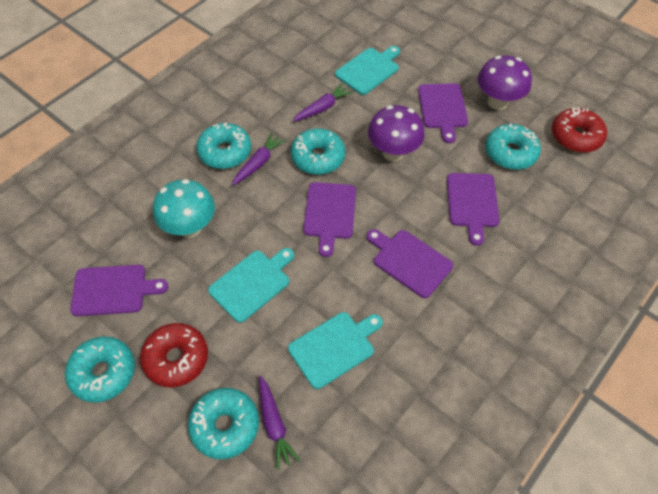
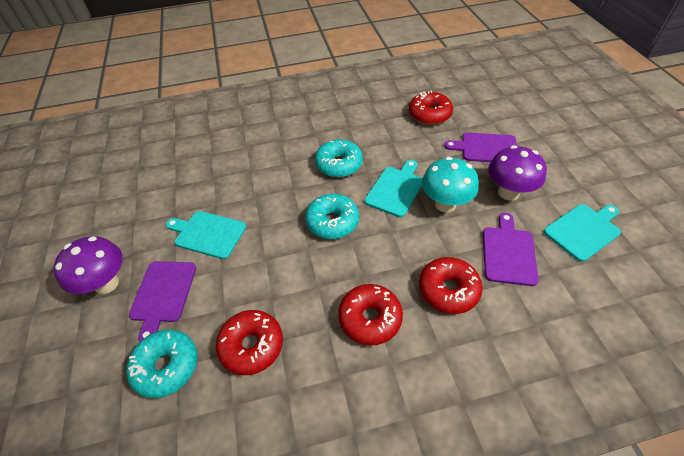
purple carrot: 3 -> 0
purple cutting board: 5 -> 3
red donut: 2 -> 4
turquoise donut: 5 -> 3

